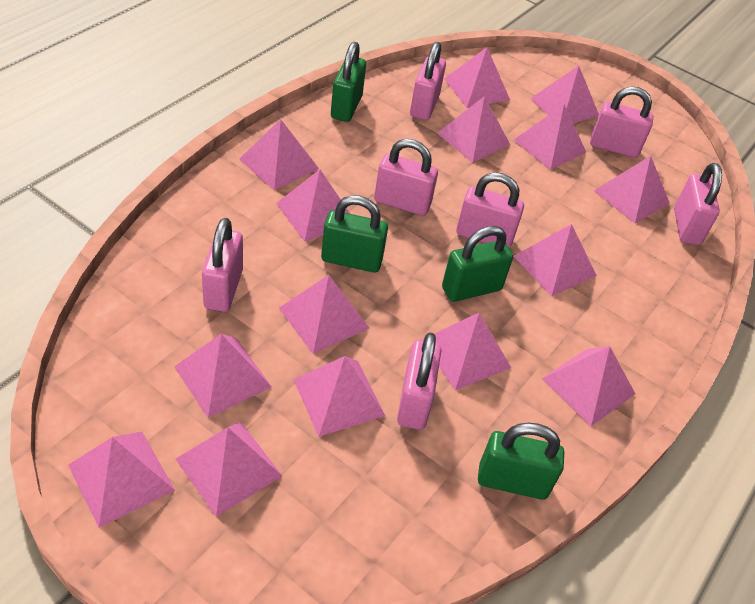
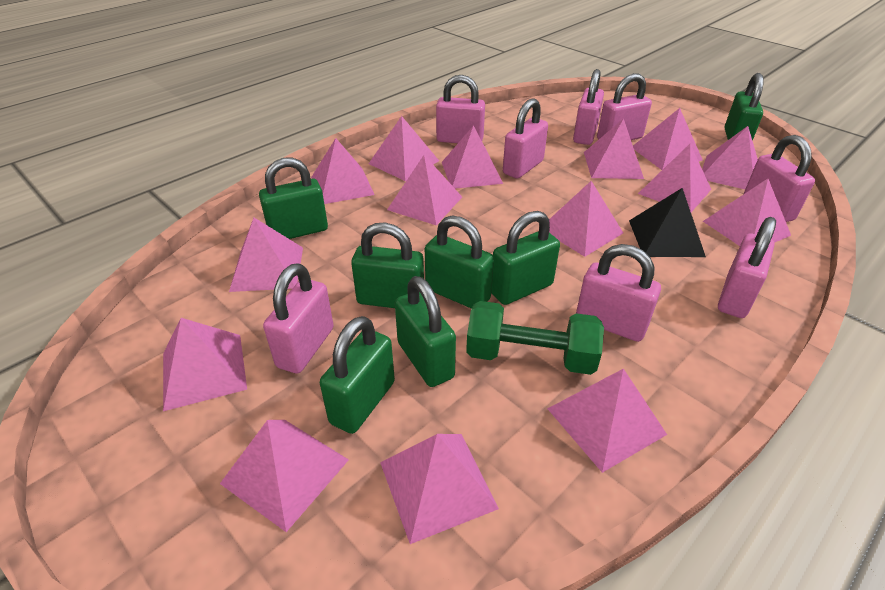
black pyramid: 0 -> 1
green dumbbell: 0 -> 1
green padlock: 4 -> 7
pink padlock: 7 -> 8

